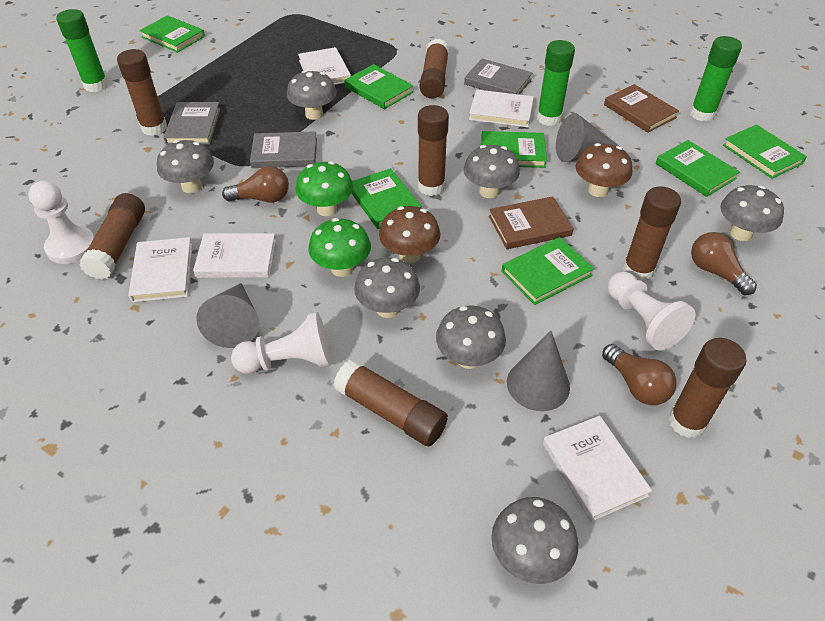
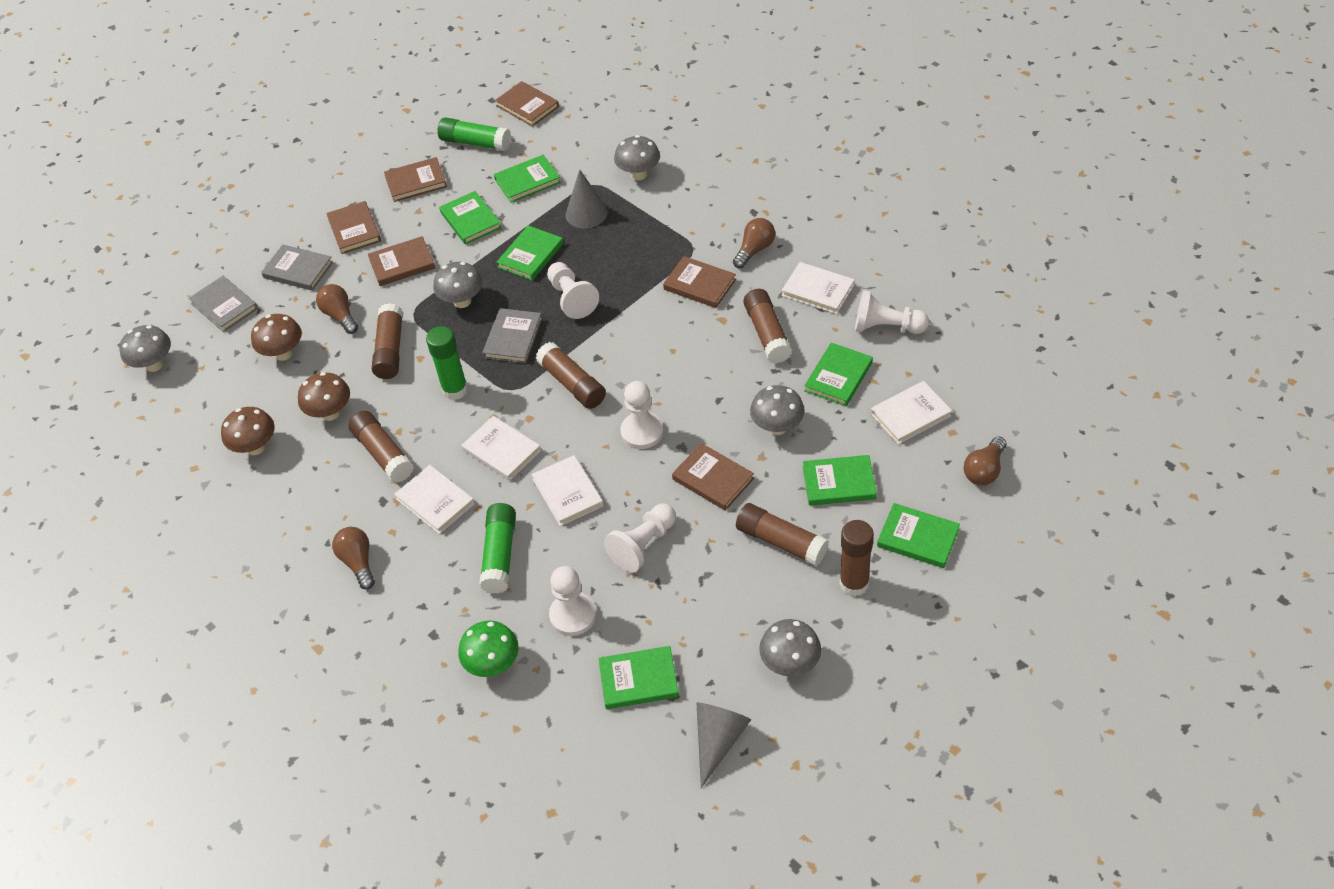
brown book: 2 -> 6
brown glue stick: 7 -> 6
brown light bulb: 3 -> 4
brown mushroom: 2 -> 3
green mushroom: 2 -> 1
grey cone: 3 -> 2
grey mushroom: 7 -> 5
white pawn: 3 -> 5

